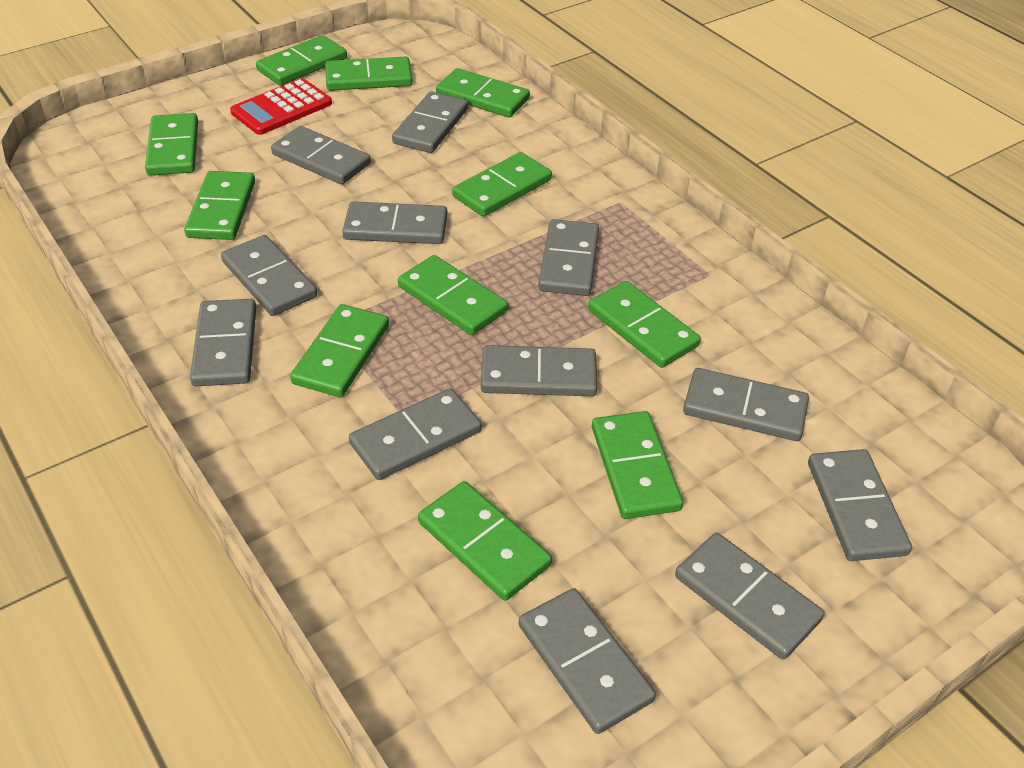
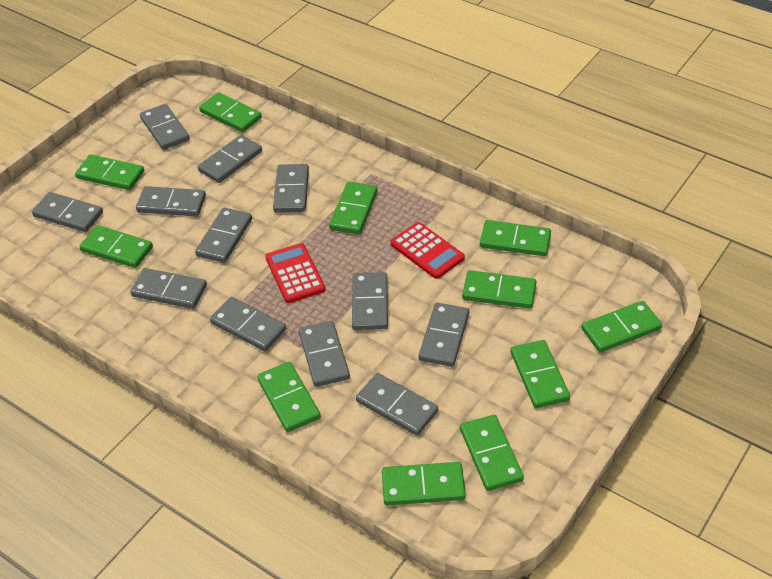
red calculator: 1 -> 2

